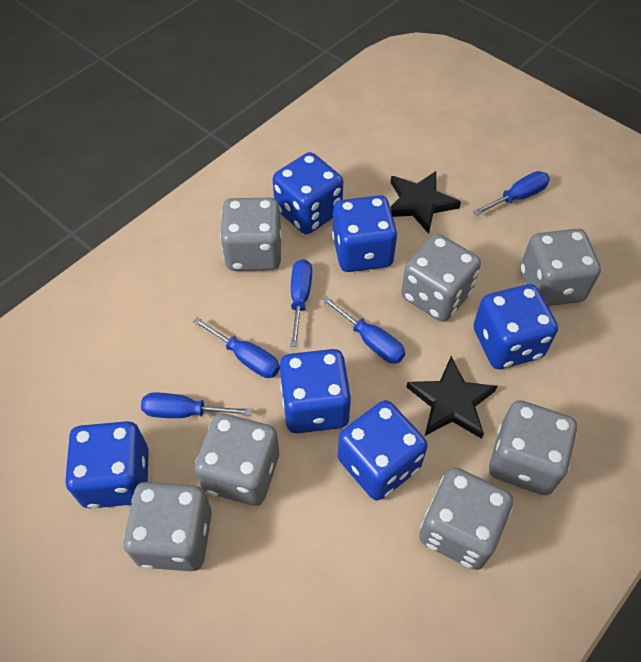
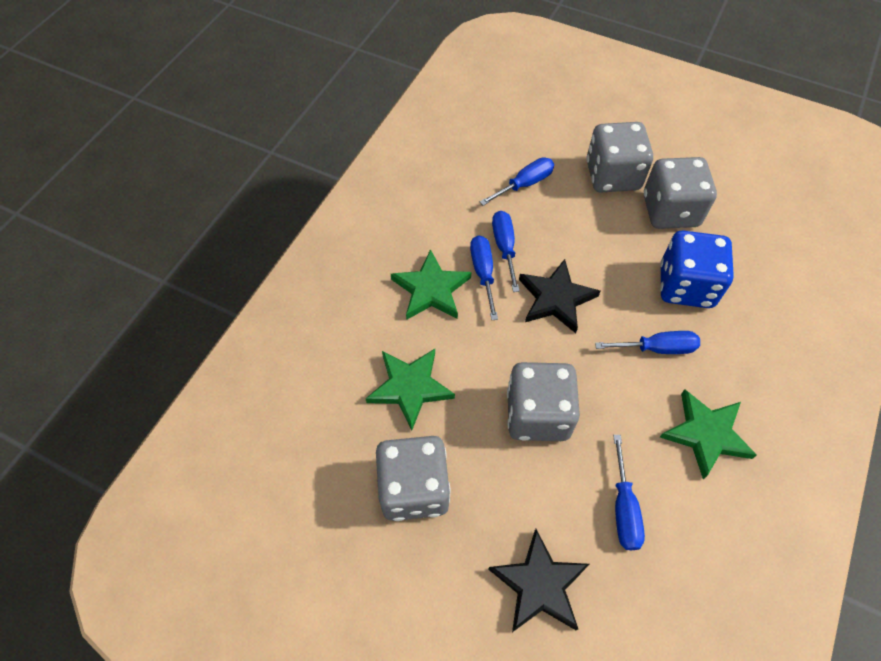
blue dice: 6 -> 1
green star: 0 -> 3
grey dice: 7 -> 4

